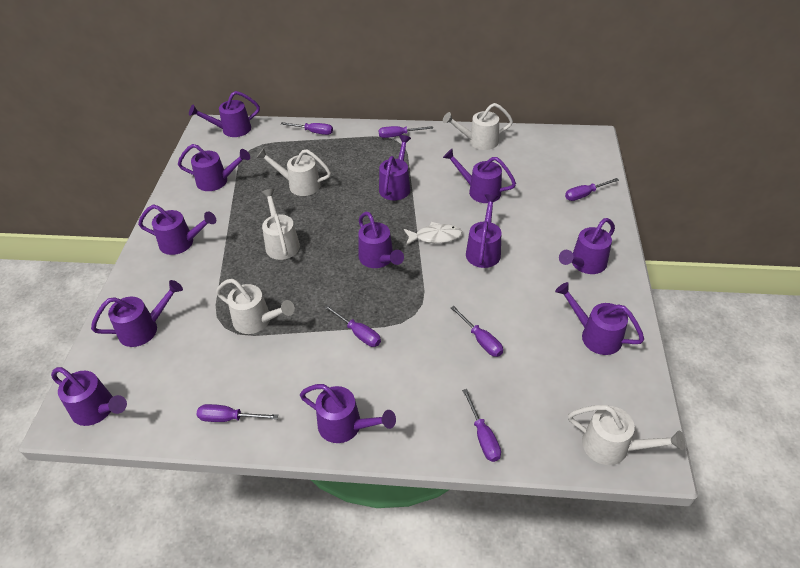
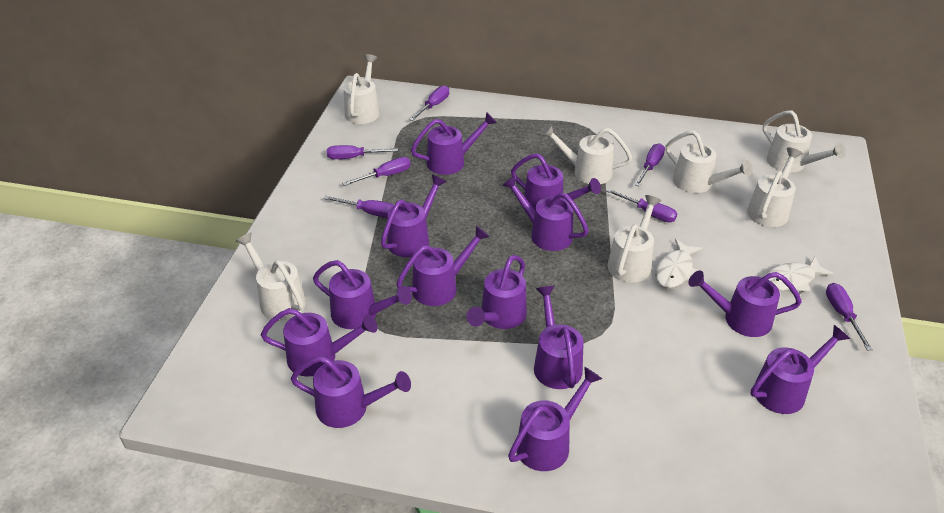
purple watering can: 12 -> 13
white fish: 1 -> 2
white watering can: 5 -> 7

